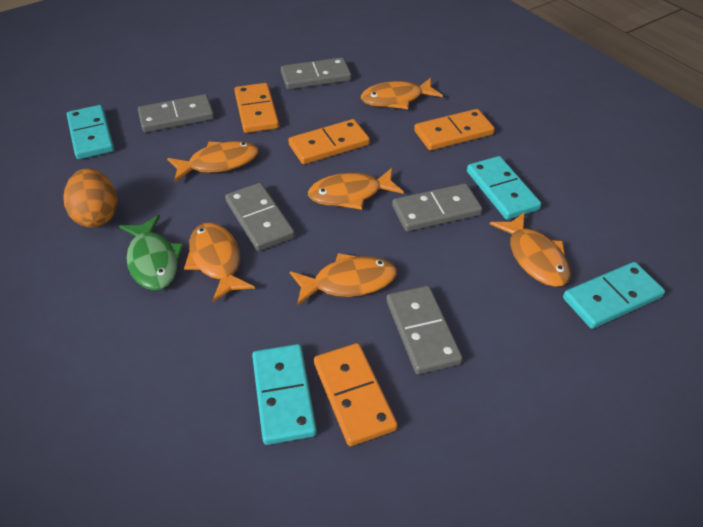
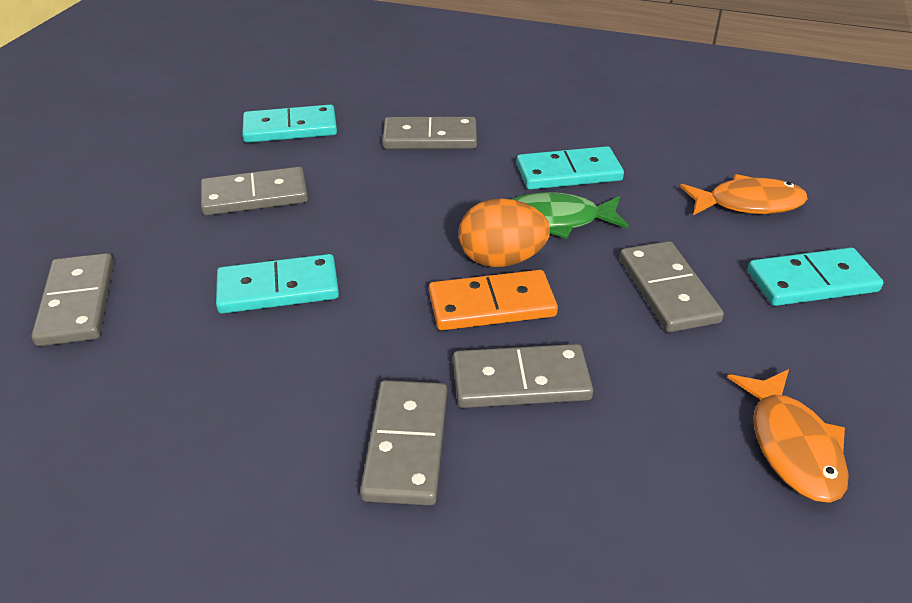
grey domino: 5 -> 6
orange domino: 4 -> 1
orange fish: 6 -> 2

